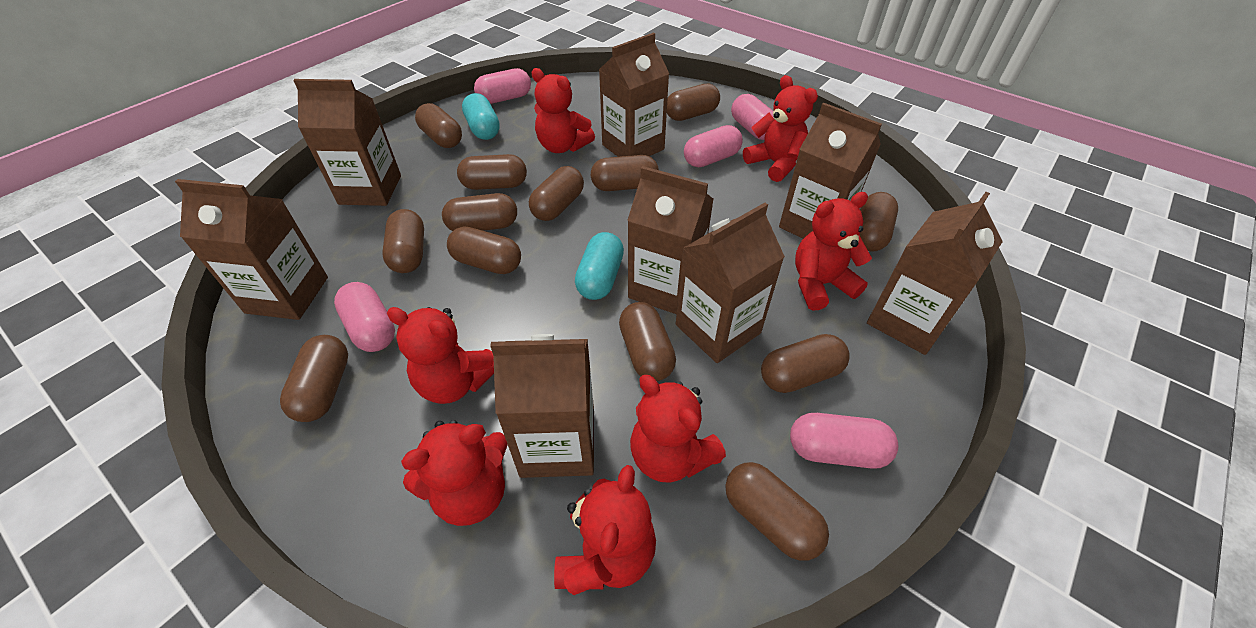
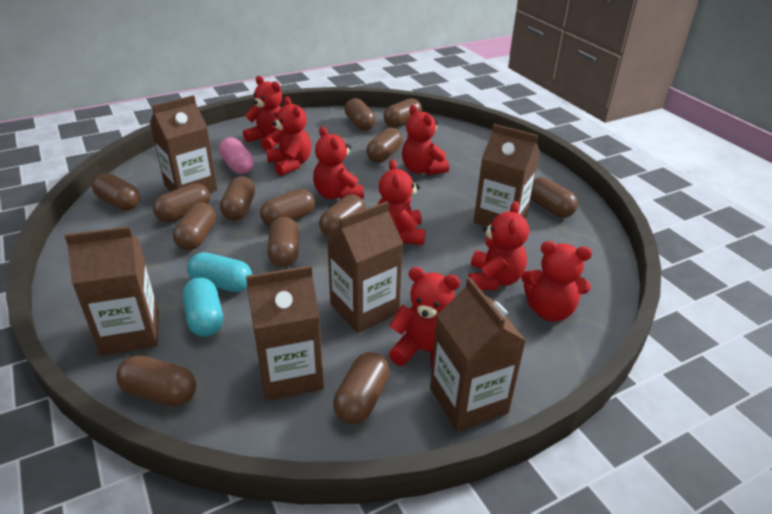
brown carton: 8 -> 6
pink capsule: 5 -> 1
red teddy bear: 7 -> 8

